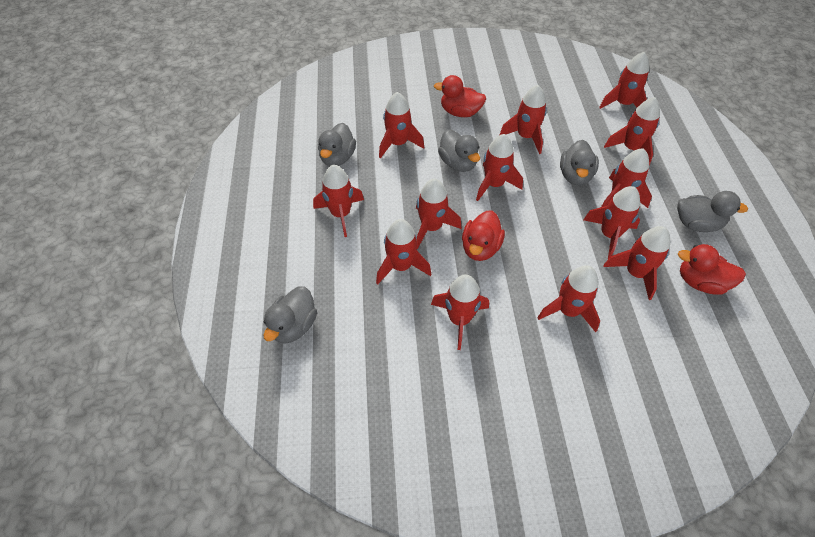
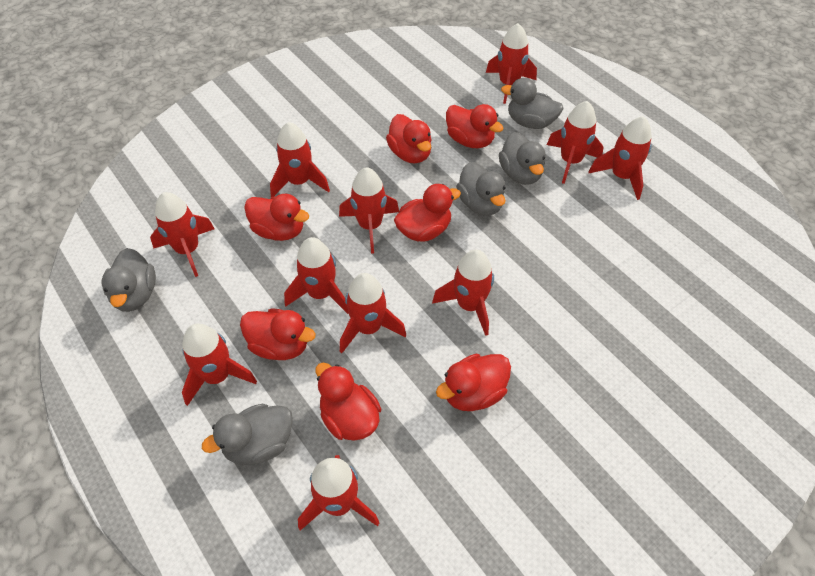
red duck: 3 -> 7
red rocket: 13 -> 11

